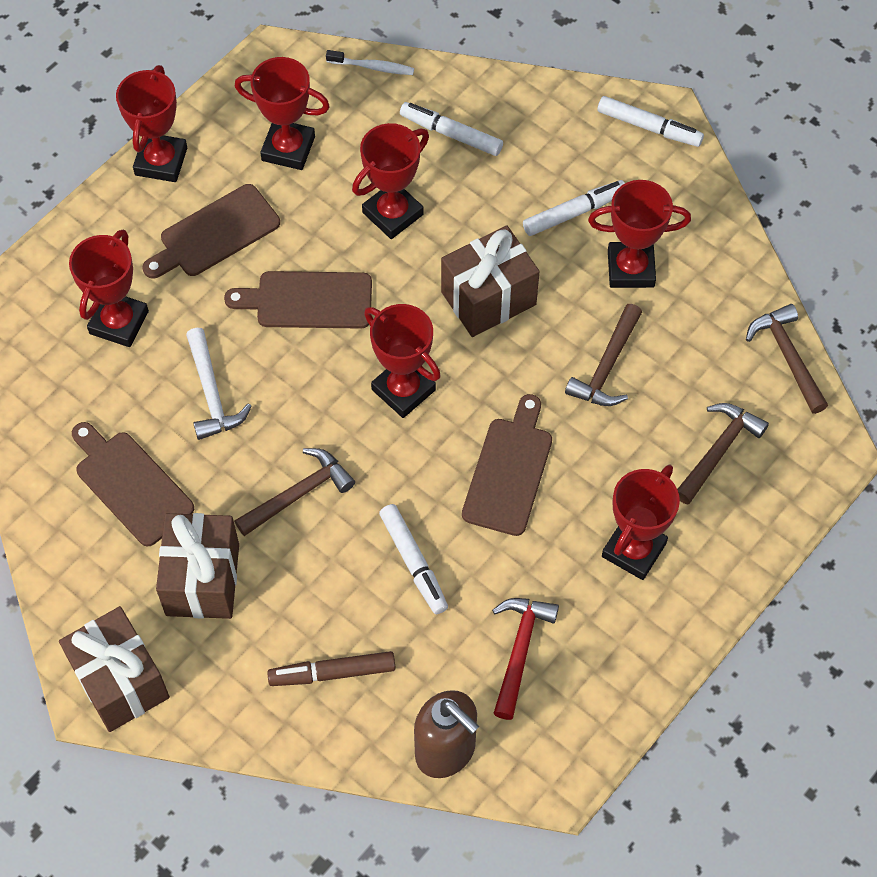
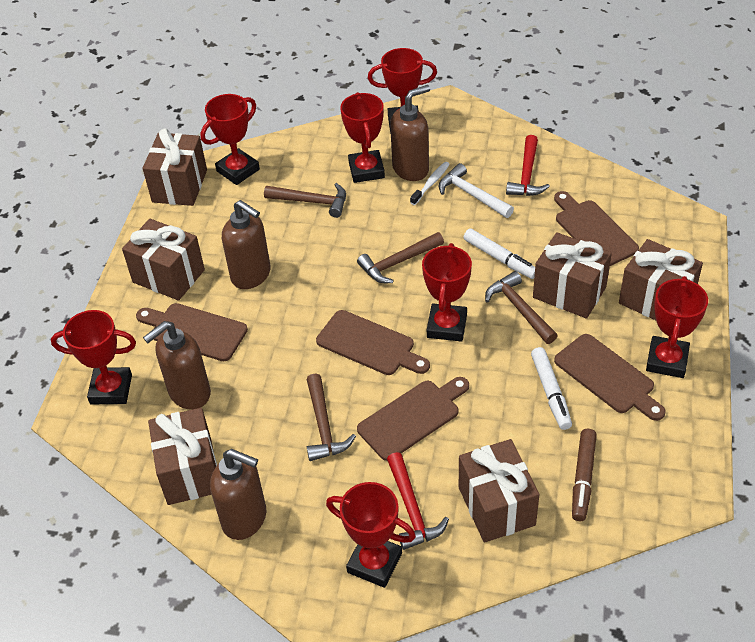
brown cutting board: 4 -> 5
brown gift: 3 -> 6
brown soap dispenser: 1 -> 4
red hammer: 1 -> 2
white marker: 4 -> 2

